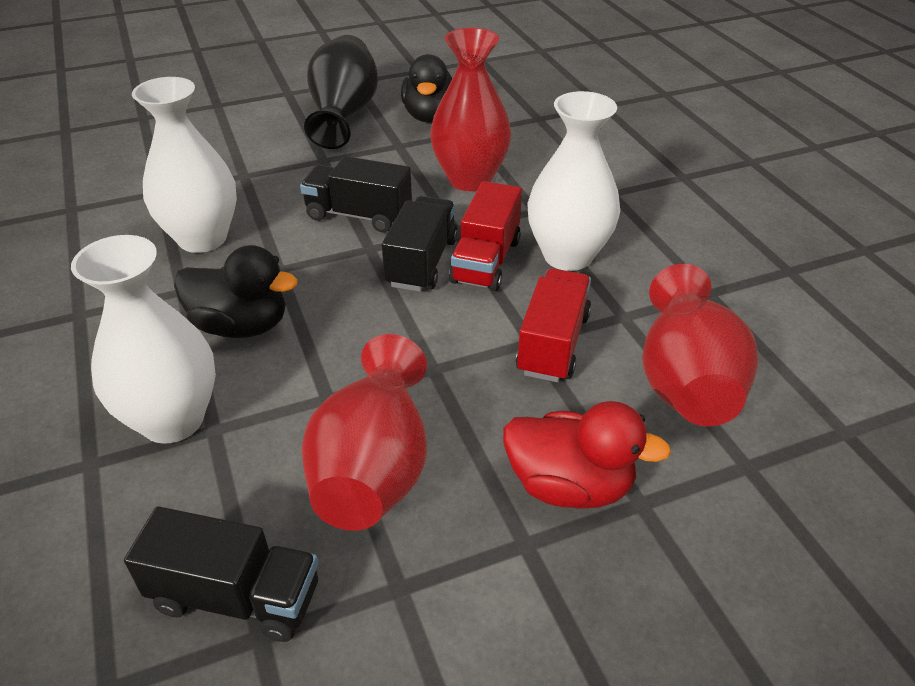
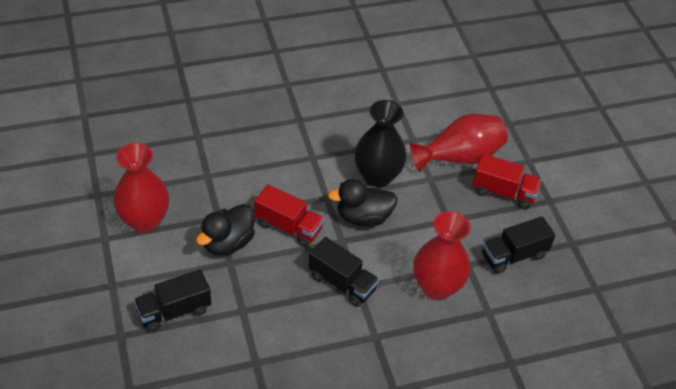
red duck: 1 -> 0
white vase: 3 -> 0

